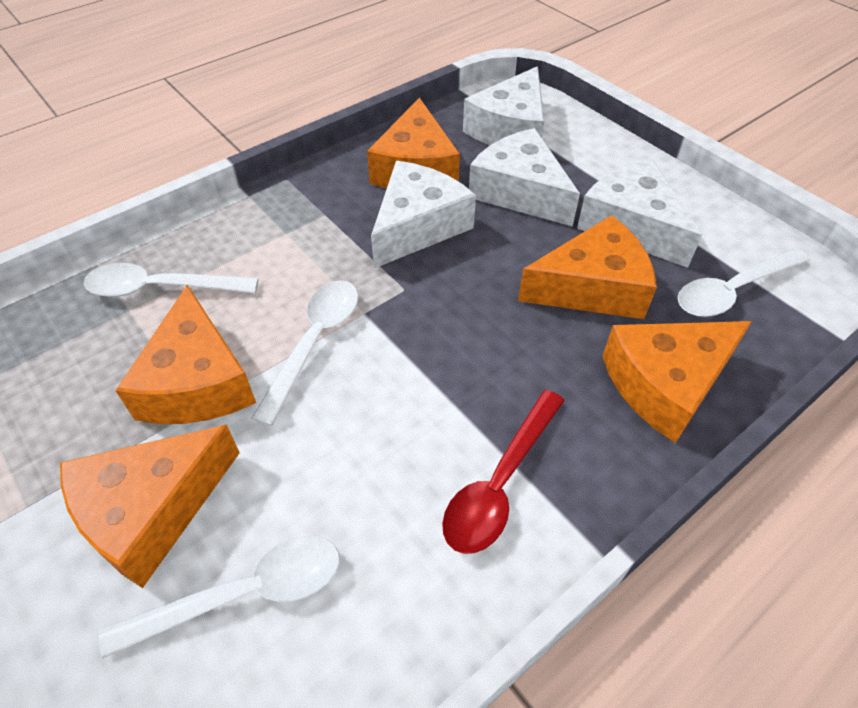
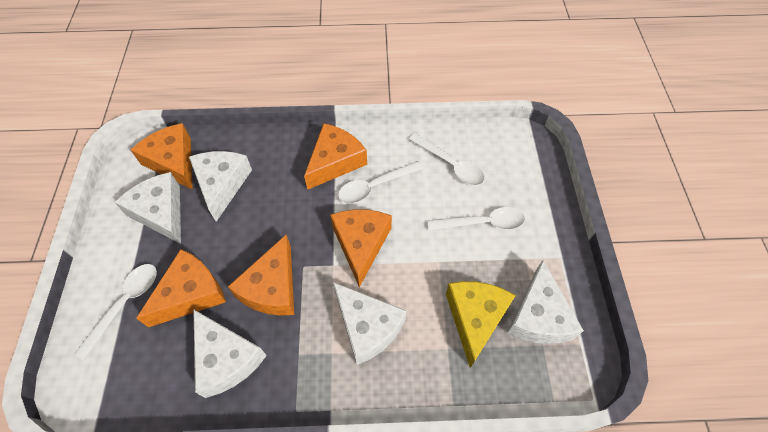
red spoon: 1 -> 0
white cheese: 4 -> 5
yellow cheese: 0 -> 1

